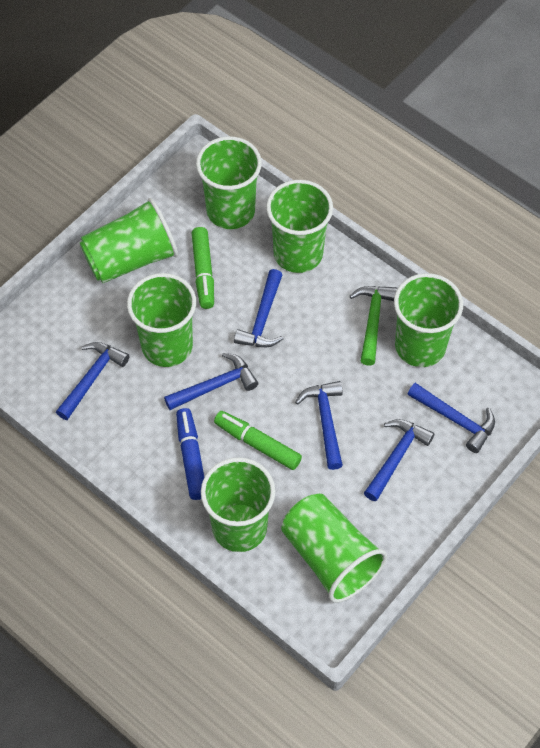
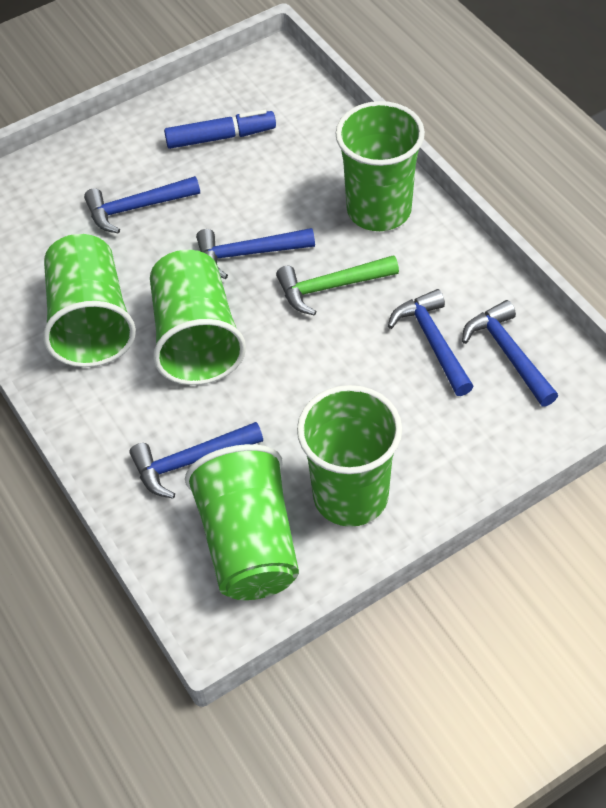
blue hammer: 6 -> 5
green cup: 7 -> 5
green marker: 2 -> 0

